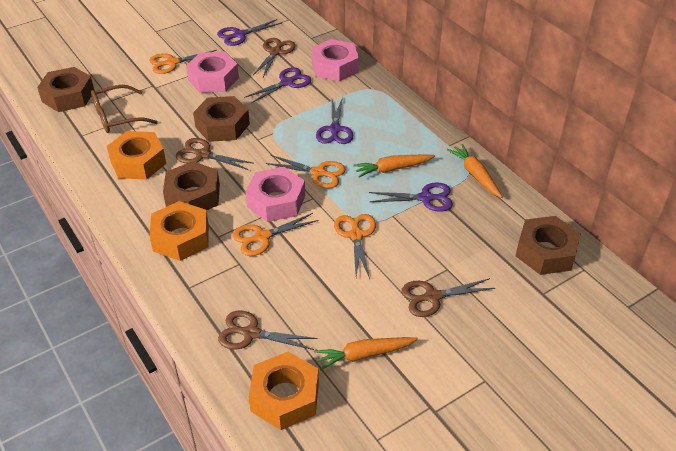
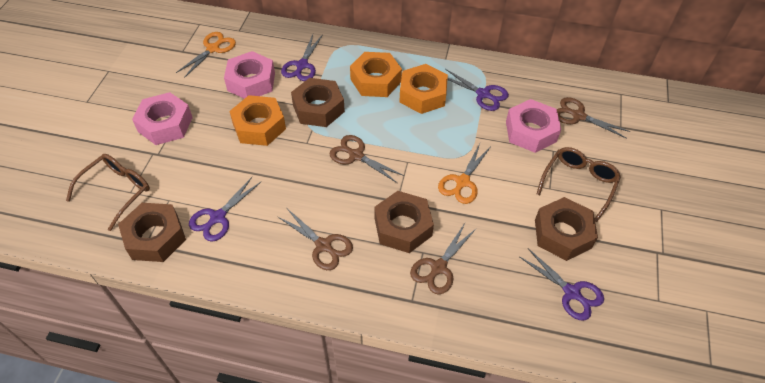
brown glasses: 1 -> 2
orange carrot: 3 -> 0
orange scissors: 4 -> 2

